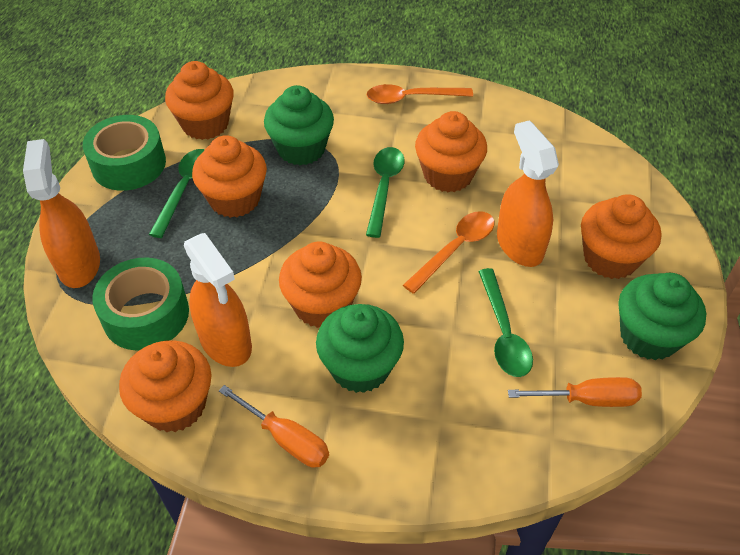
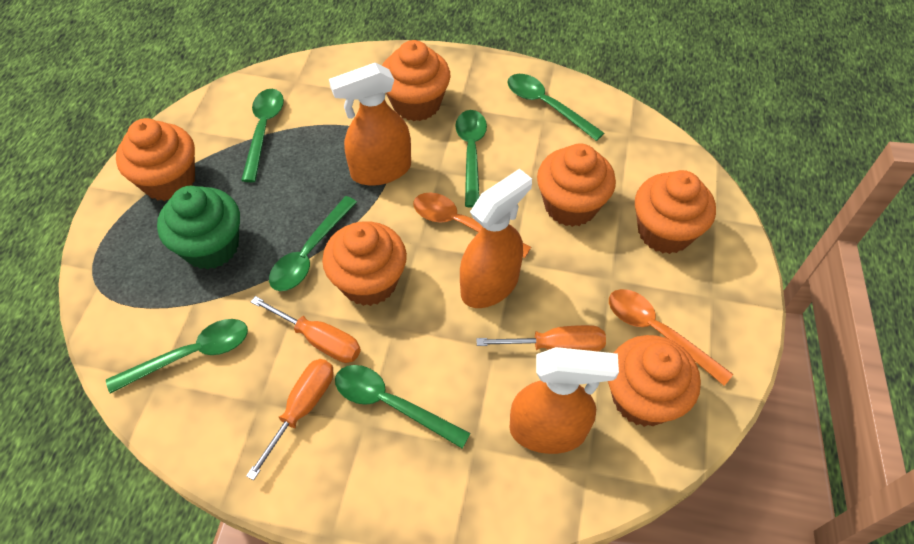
green cupcake: 3 -> 1
green spoon: 3 -> 6
green tape: 2 -> 0
orange screwdriver: 2 -> 3

